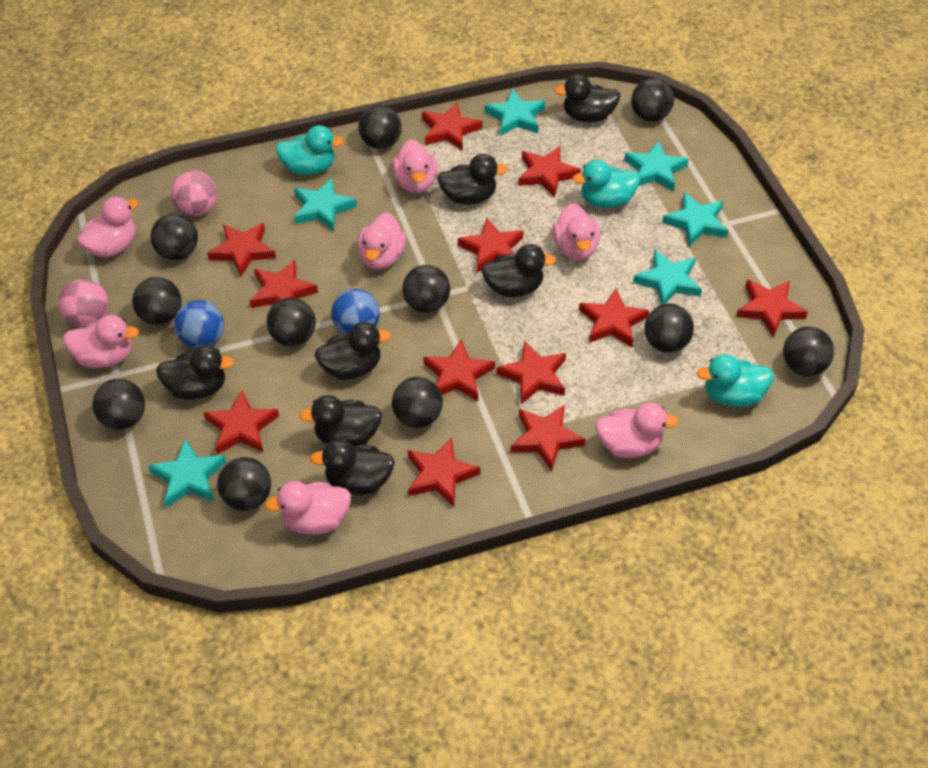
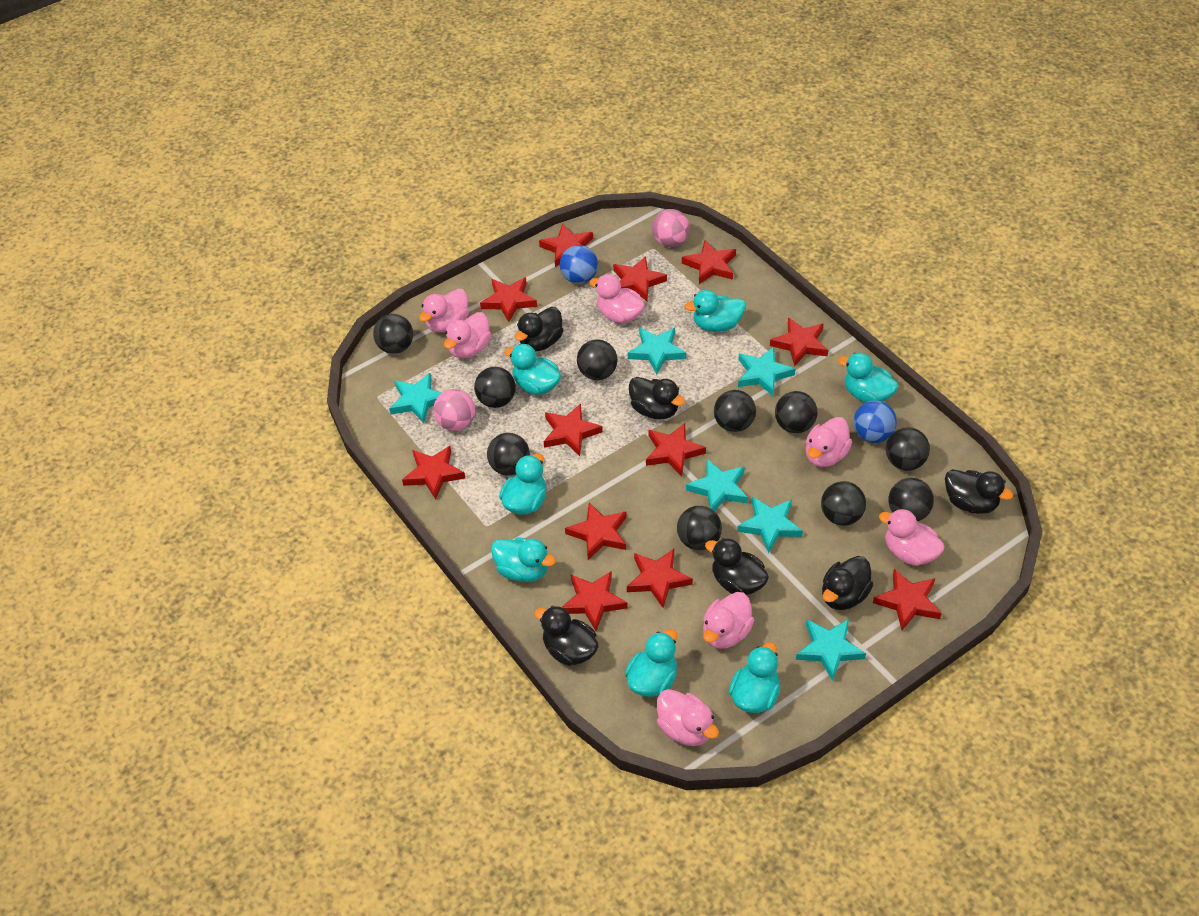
black ball: 11 -> 10
black duck: 7 -> 6
turquoise duck: 3 -> 7

